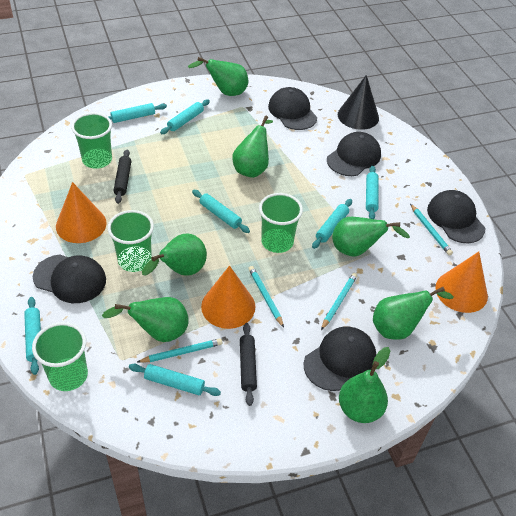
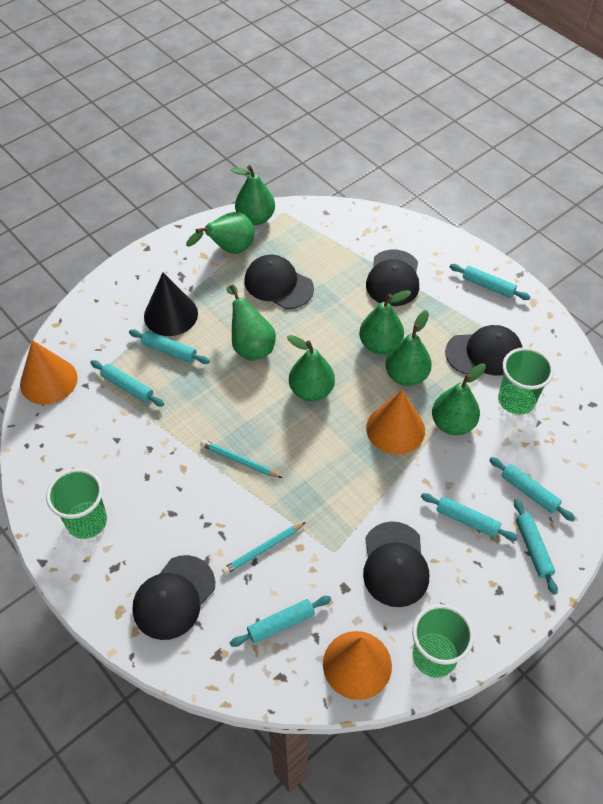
black rolling pin: 2 -> 0
green cup: 4 -> 3
turquoise pencil: 4 -> 2

